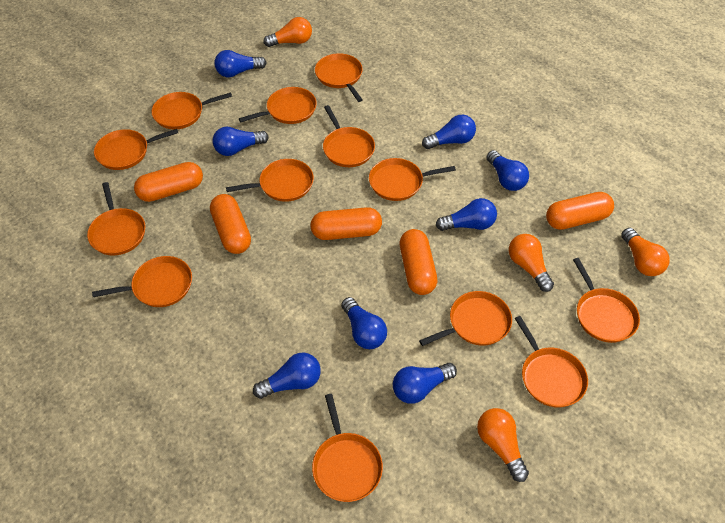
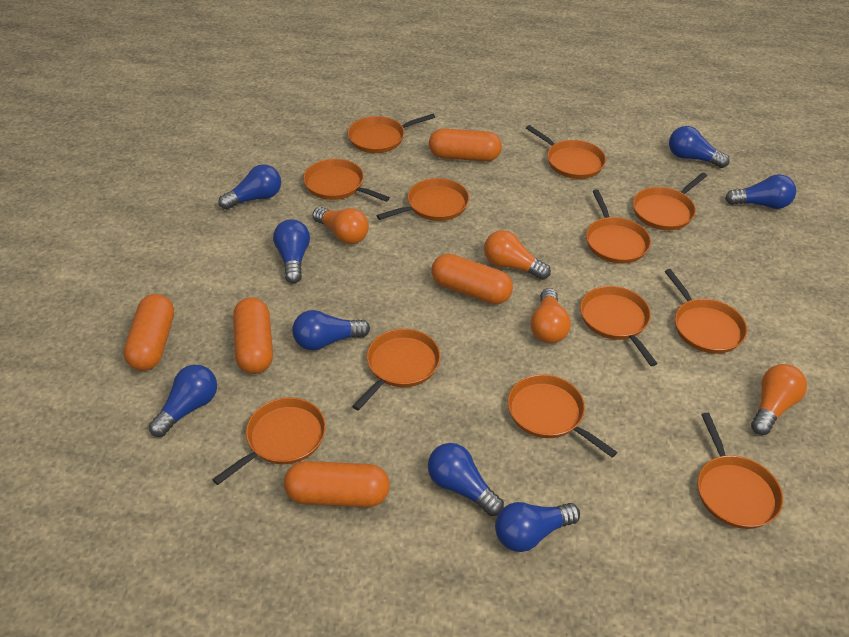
orange pan: 13 -> 12

